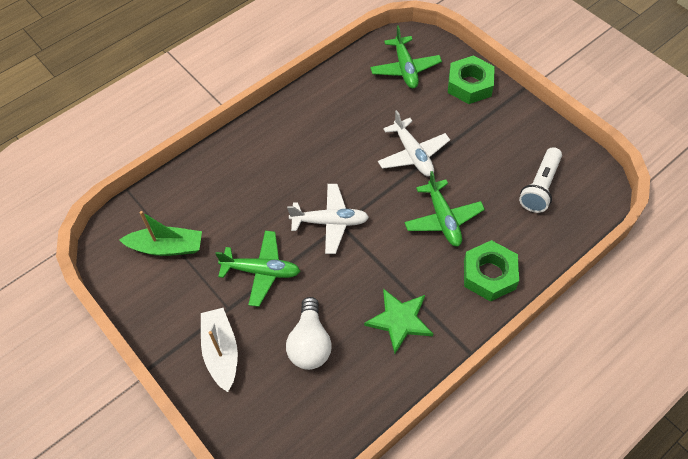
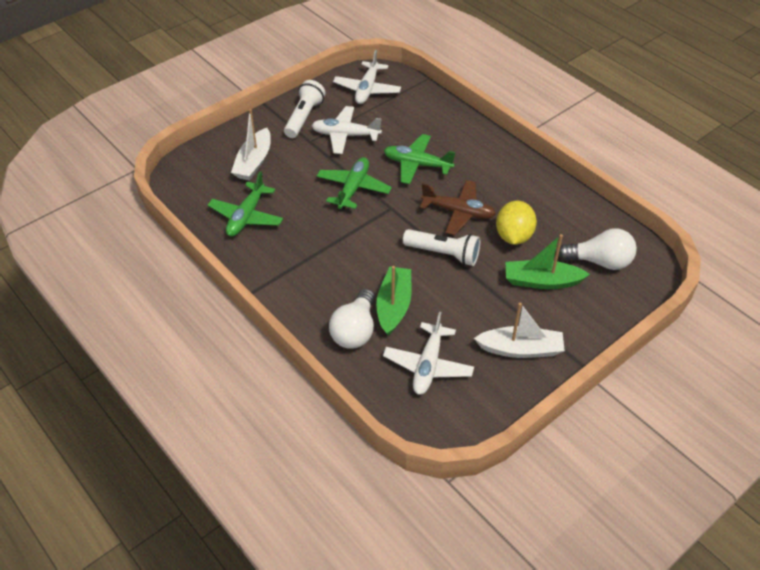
brown plane: 0 -> 1
green boat: 1 -> 2
green nut: 2 -> 0
green star: 1 -> 0
white boat: 1 -> 2
white flashlight: 1 -> 2
white light bulb: 1 -> 2
white plane: 2 -> 3
yellow lemon: 0 -> 1

